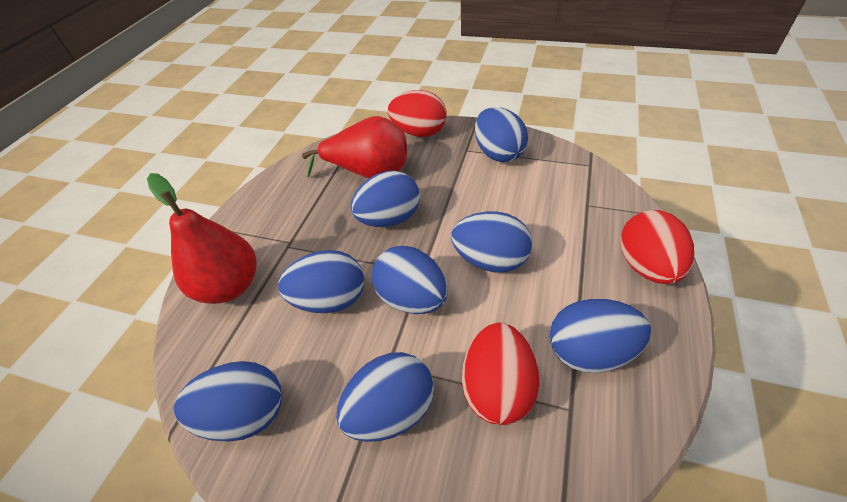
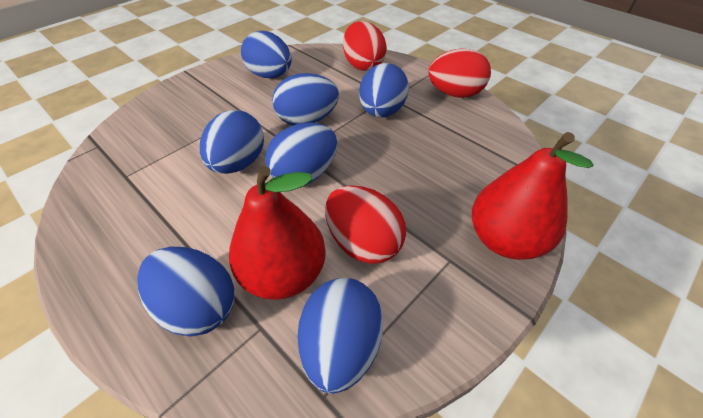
blue egg: 8 -> 7

